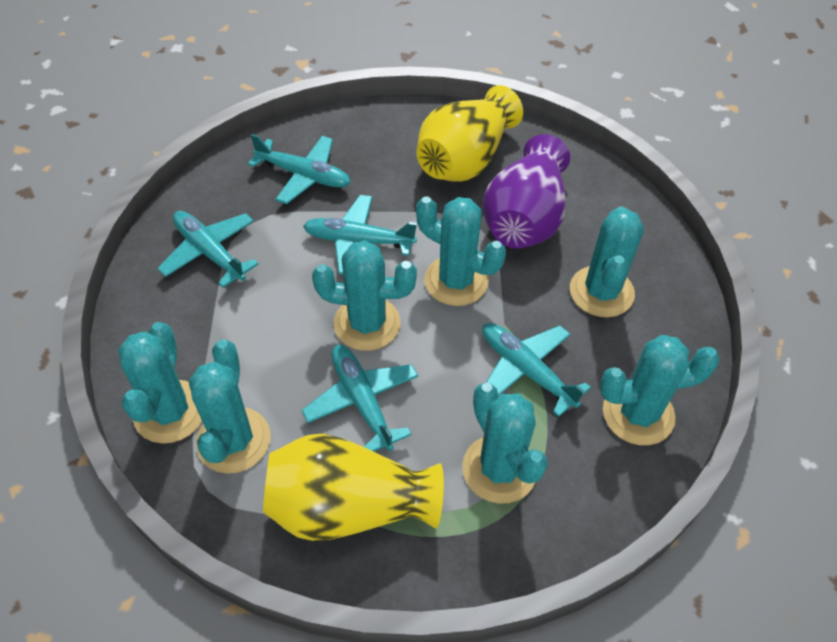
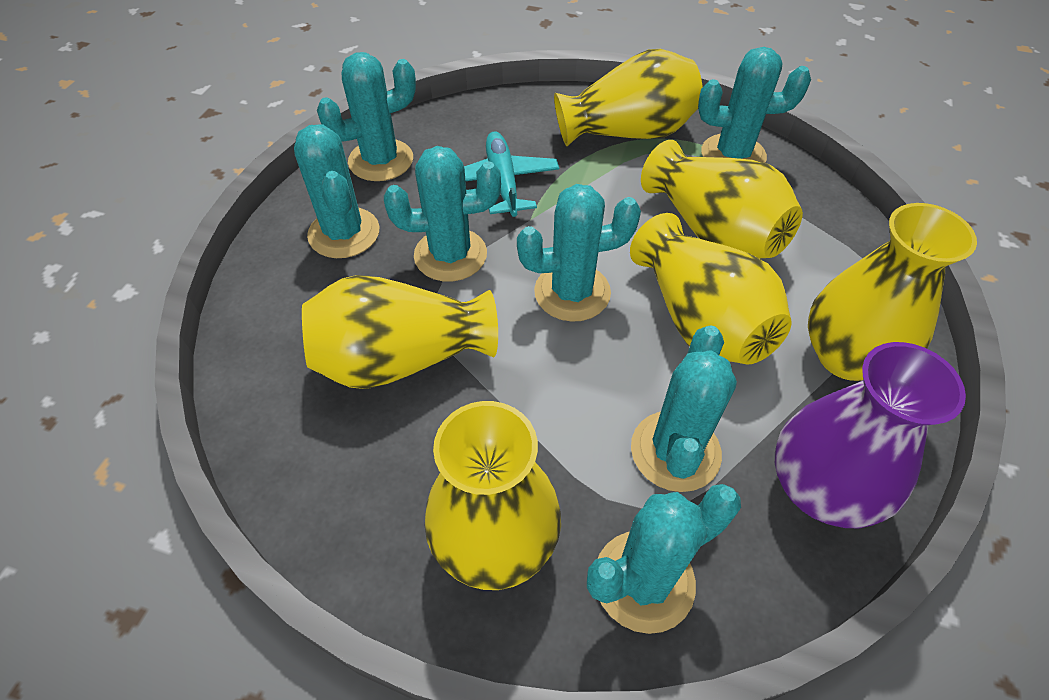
turquoise plane: 5 -> 1
yellow vase: 2 -> 6

